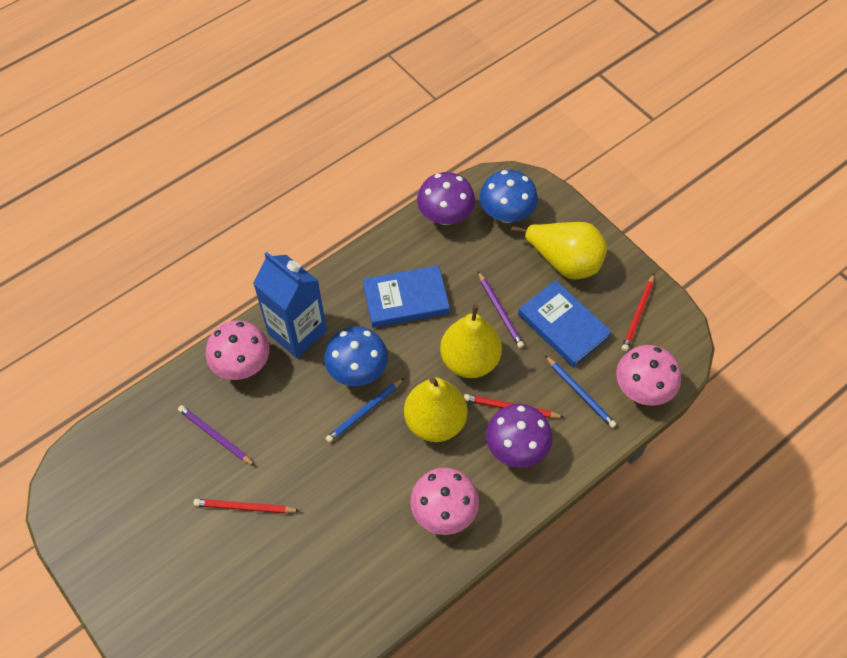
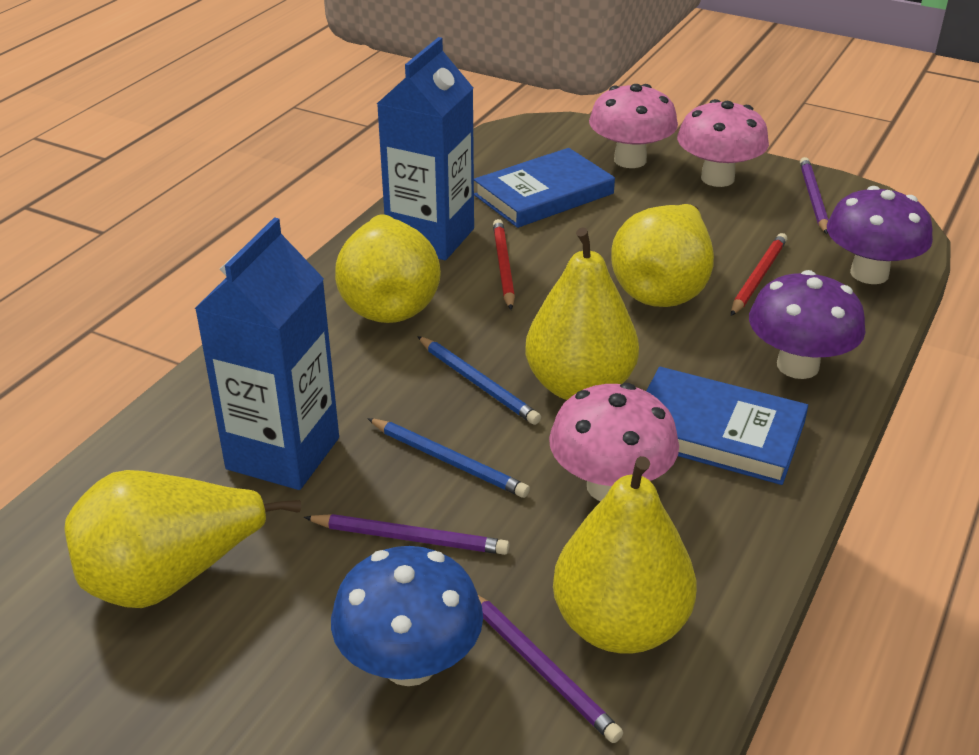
blue carton: 1 -> 2
blue mushroom: 2 -> 1
purple pencil: 2 -> 3
red pencil: 3 -> 2
yellow pear: 3 -> 5

